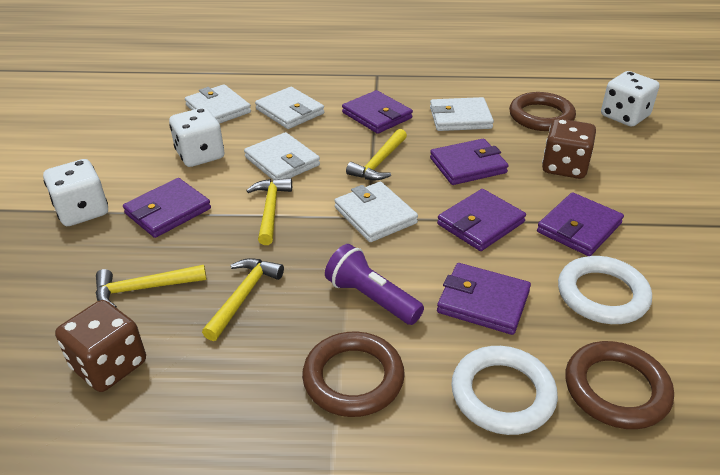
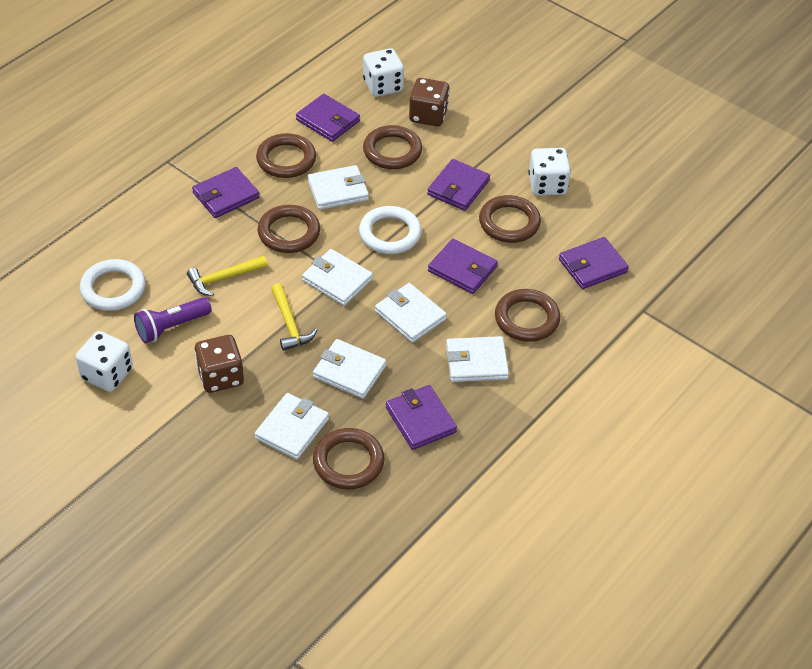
brown ring: 3 -> 6
white wallet: 5 -> 6
yellow hammer: 4 -> 2

